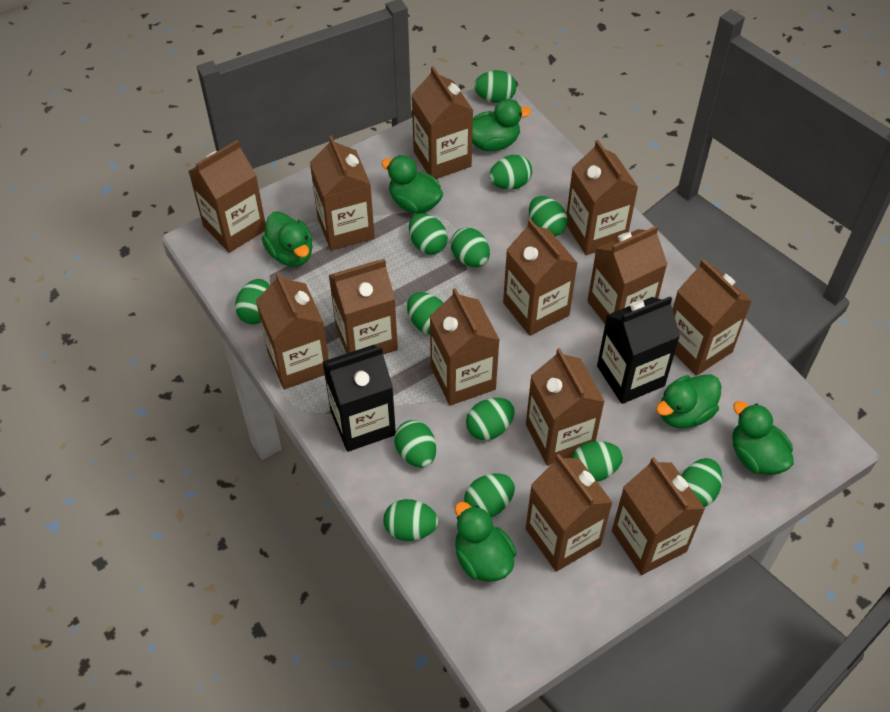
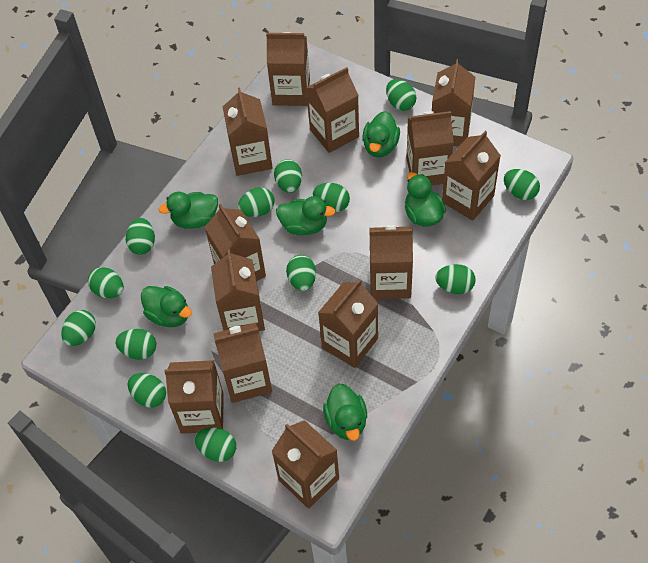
black carton: 2 -> 0

